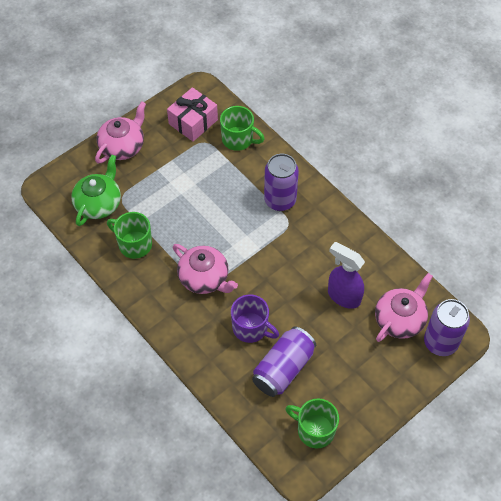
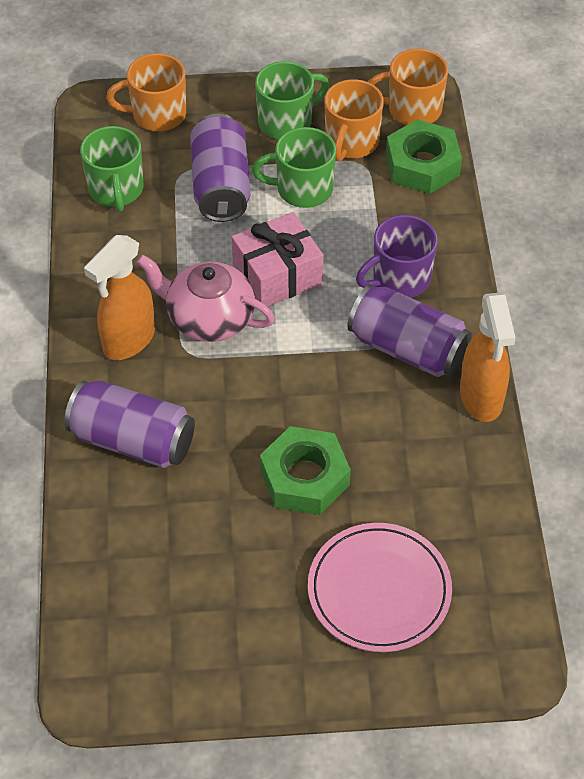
green nut: 0 -> 2
green teapot: 1 -> 0
orange mug: 0 -> 3
orange spray bottle: 0 -> 2
pink plate: 0 -> 1
pink teapot: 3 -> 1
purple spray bottle: 1 -> 0

